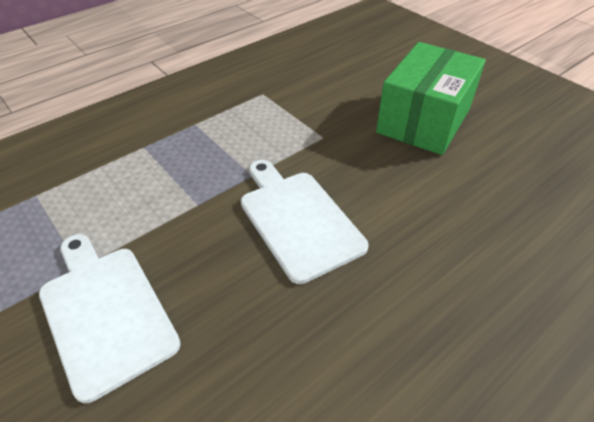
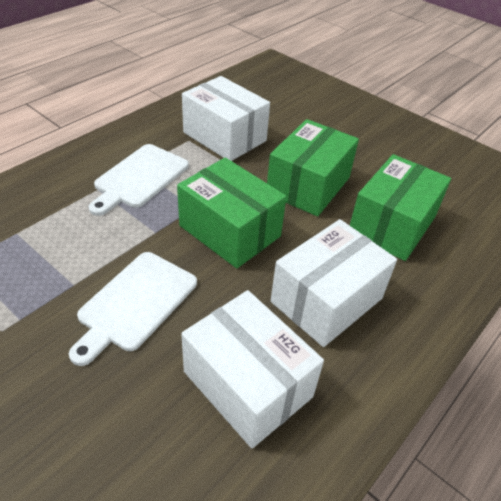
green box: 1 -> 3
white box: 0 -> 3

